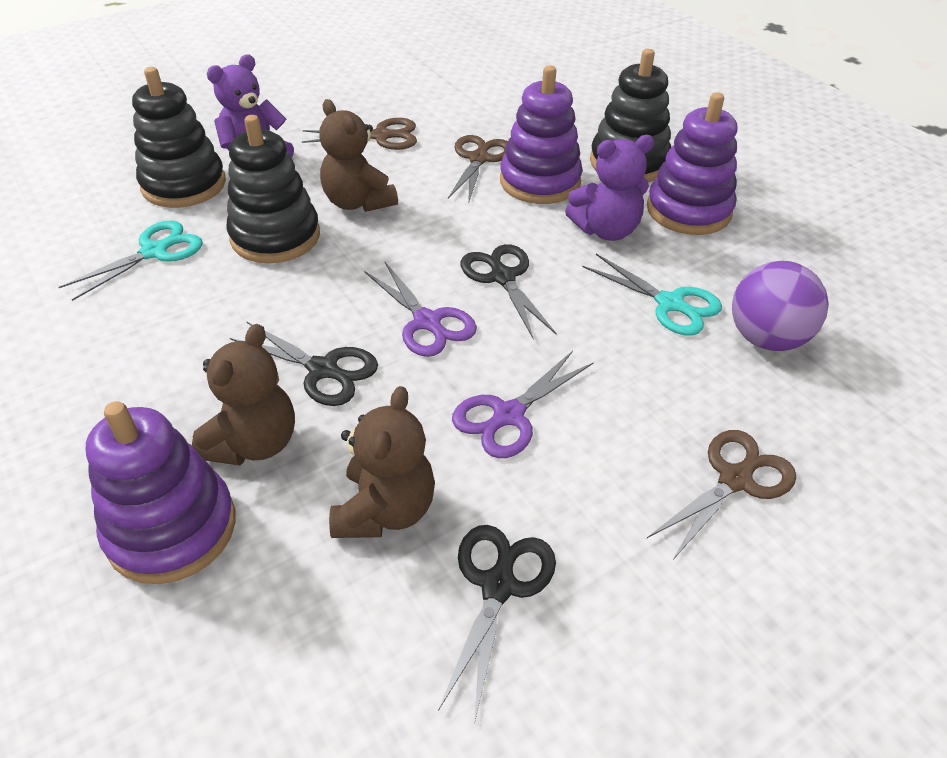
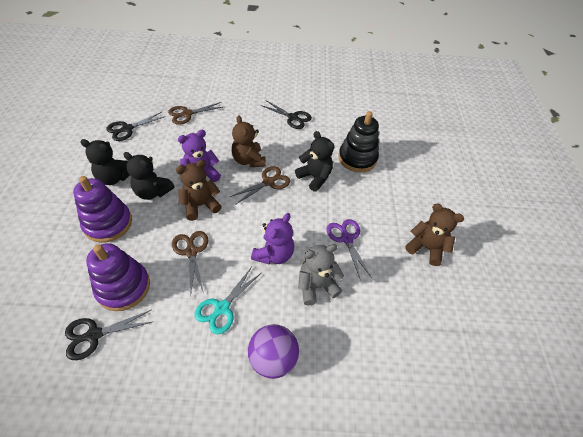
black stacking toy: 3 -> 1
black teddy bear: 0 -> 3
grey teddy bear: 0 -> 1
purple scissors: 2 -> 1
purple stacking toy: 3 -> 2
turquoise scissors: 2 -> 1

